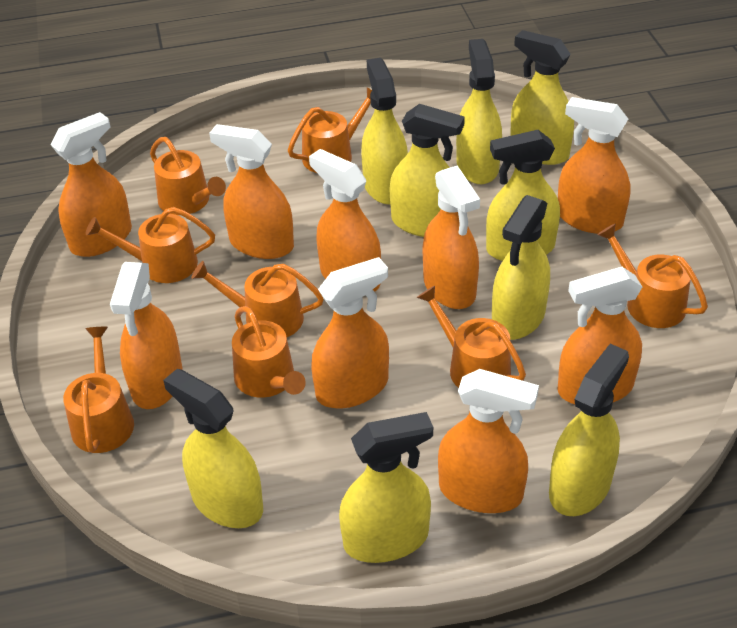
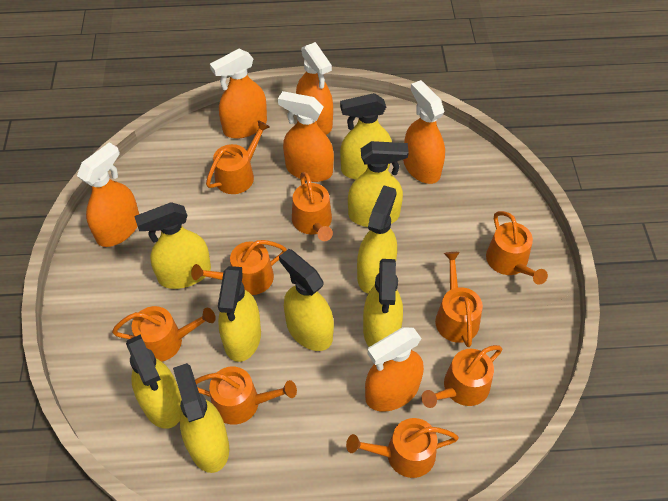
orange spray bottle: 9 -> 6
orange watering can: 8 -> 9

